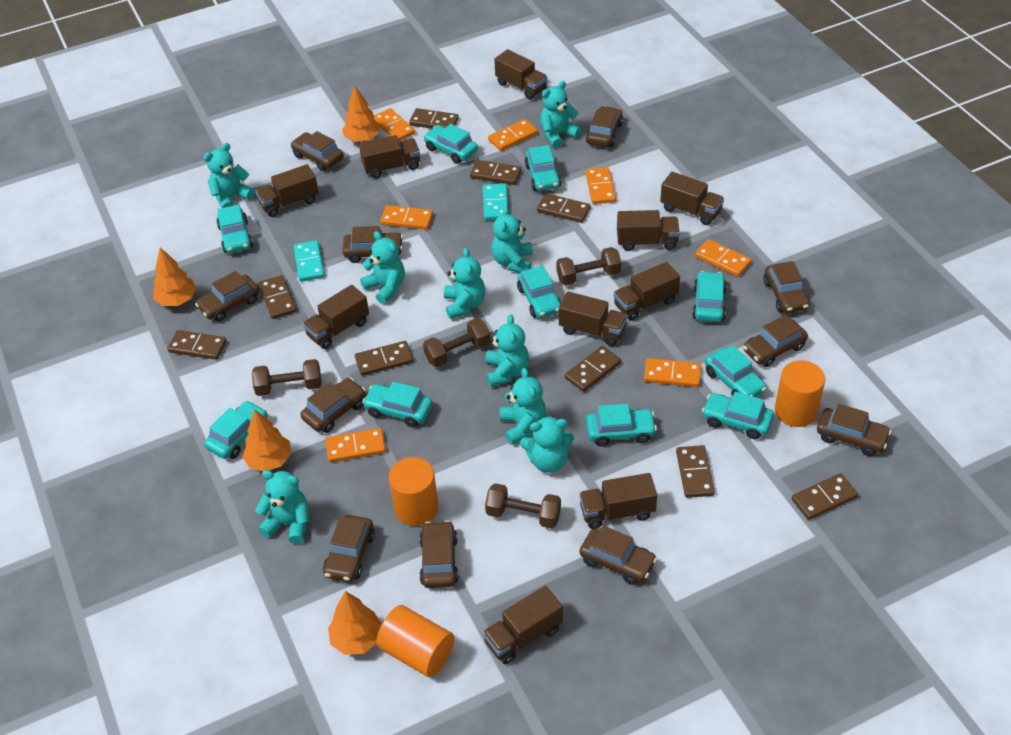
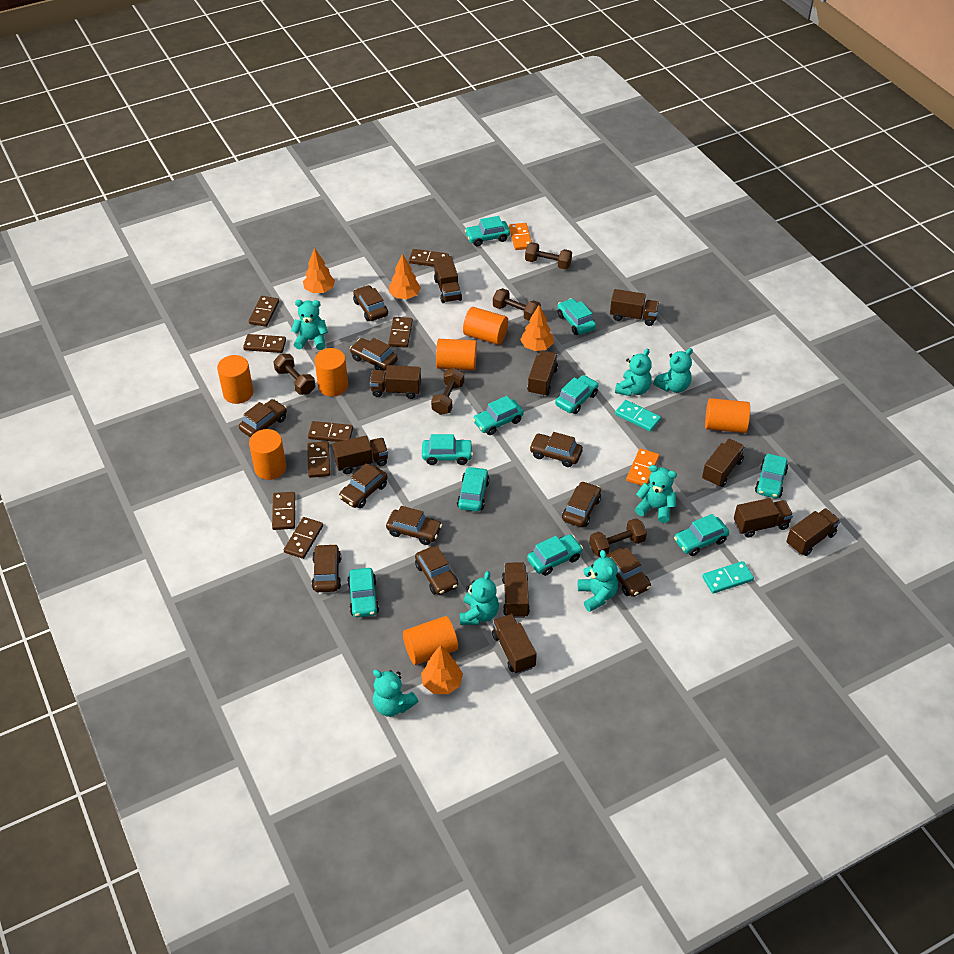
brown car: 11 -> 10
brown domino: 9 -> 8
brown dumbbell: 4 -> 5
orange cylinder: 3 -> 7
orange domino: 7 -> 2
turquoise teddy bear: 9 -> 7

